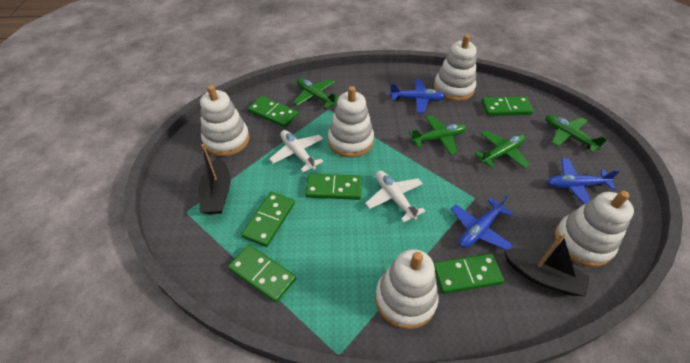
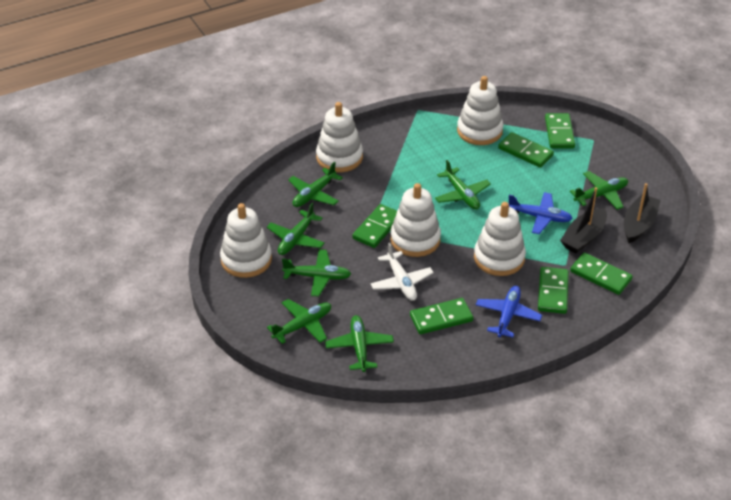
blue plane: 3 -> 2
green plane: 4 -> 7
white plane: 2 -> 1

